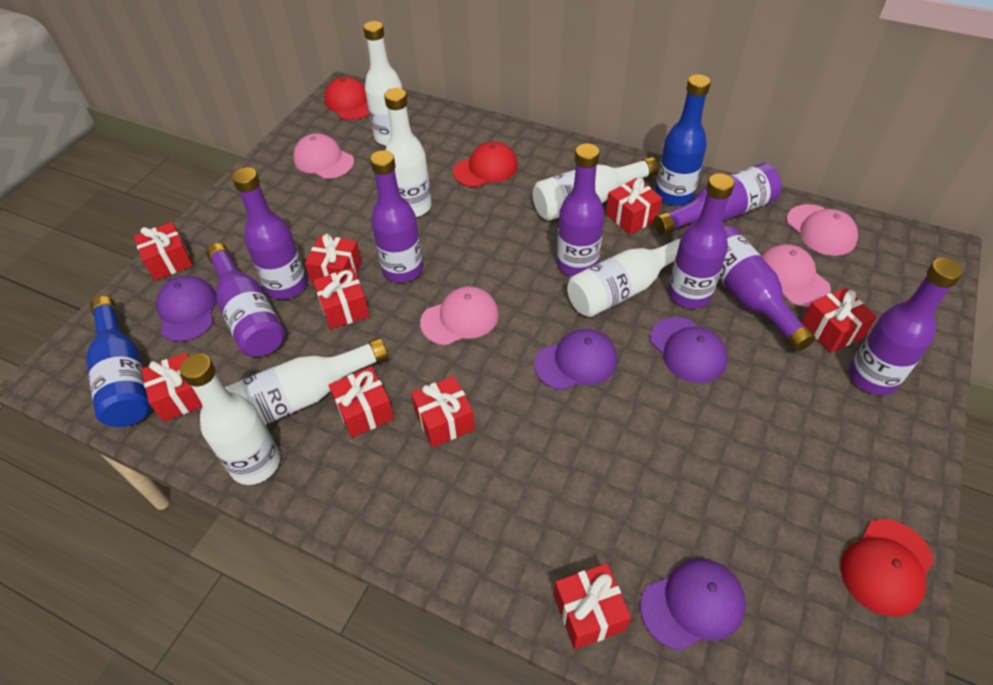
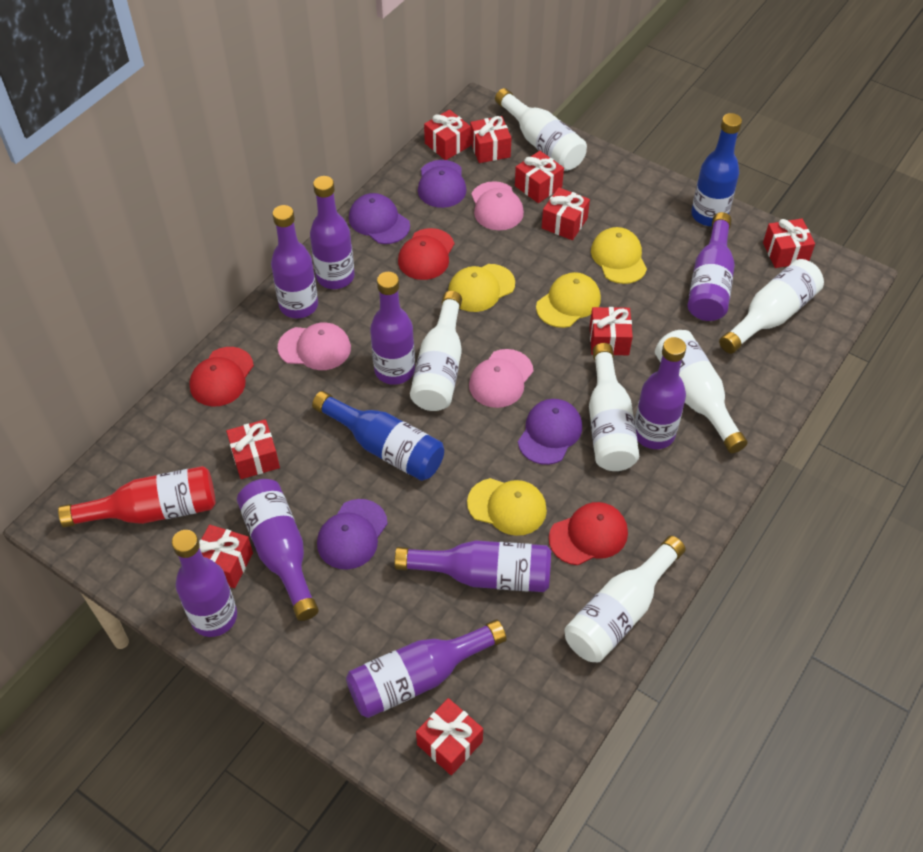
pink cap: 4 -> 3
purple bottle: 8 -> 9
red bottle: 0 -> 1
yellow cap: 0 -> 4

